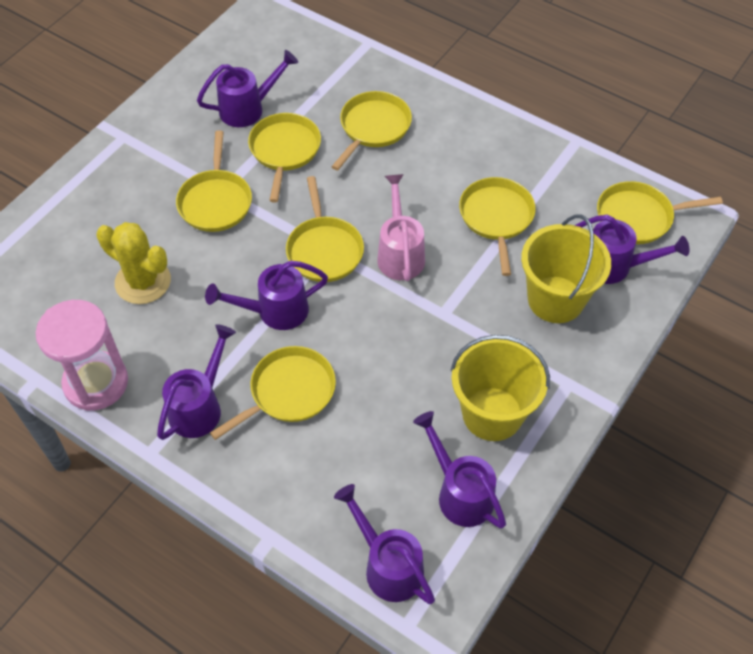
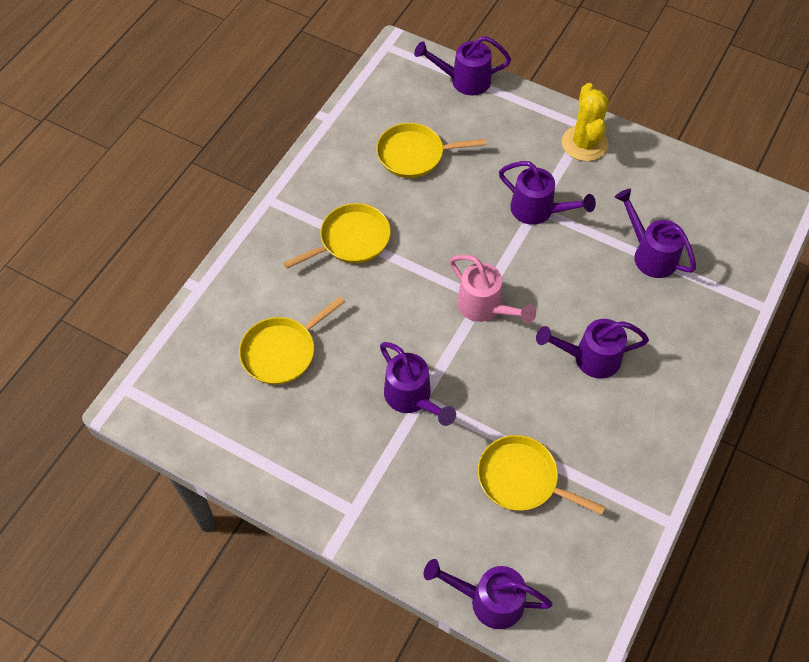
pink hourglass: 1 -> 0
yellow bucket: 2 -> 0
yellow pan: 7 -> 4

